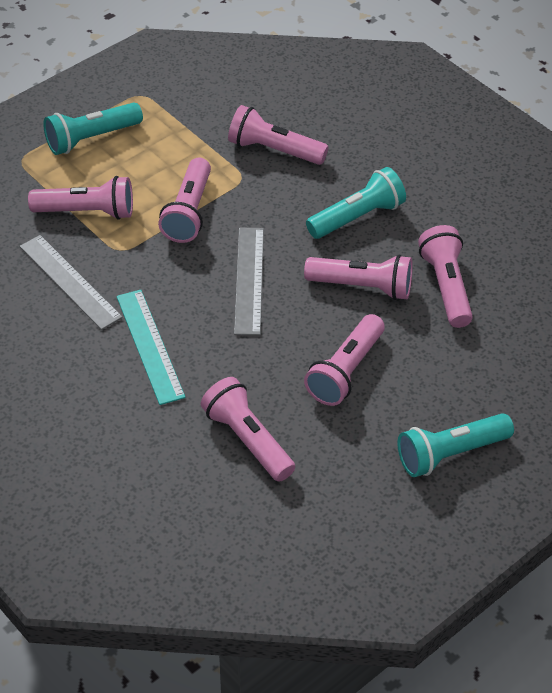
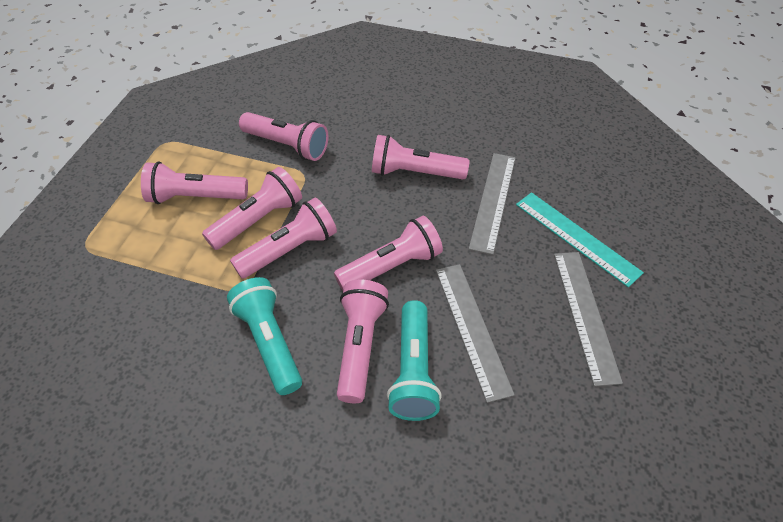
grey ruler: 2 -> 3
turquoise flashlight: 3 -> 2

